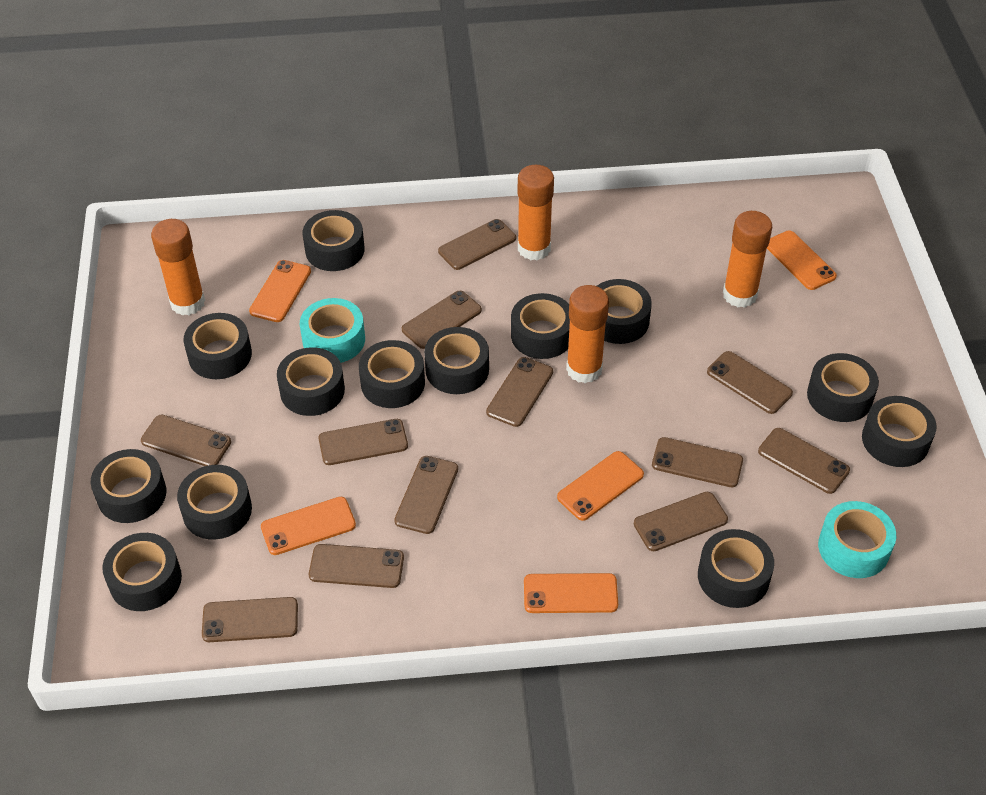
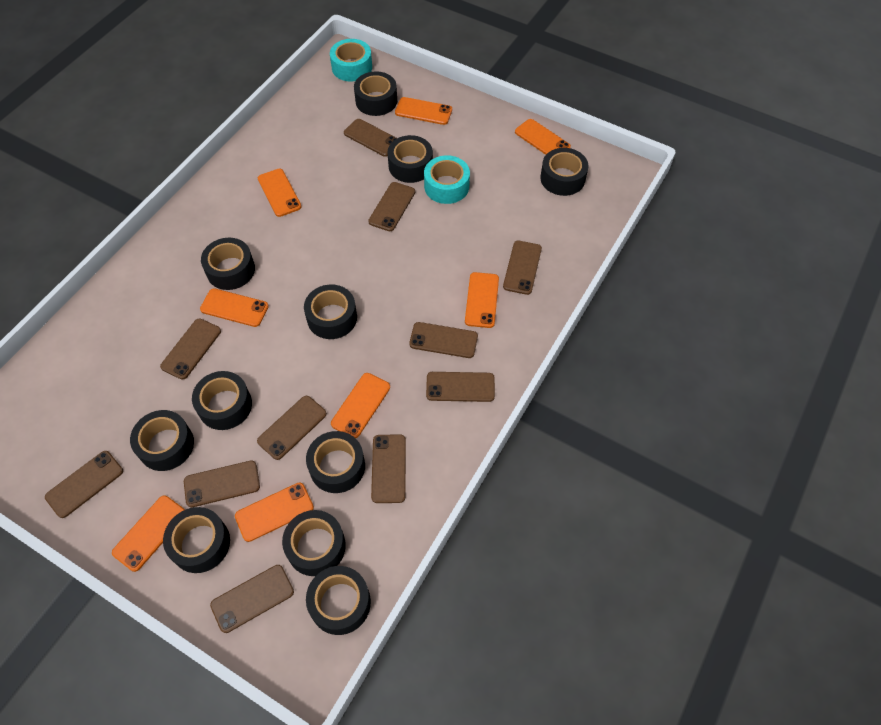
black tape: 13 -> 11
brown phone: 12 -> 11
orange glue stick: 4 -> 0
orange phone: 5 -> 8

